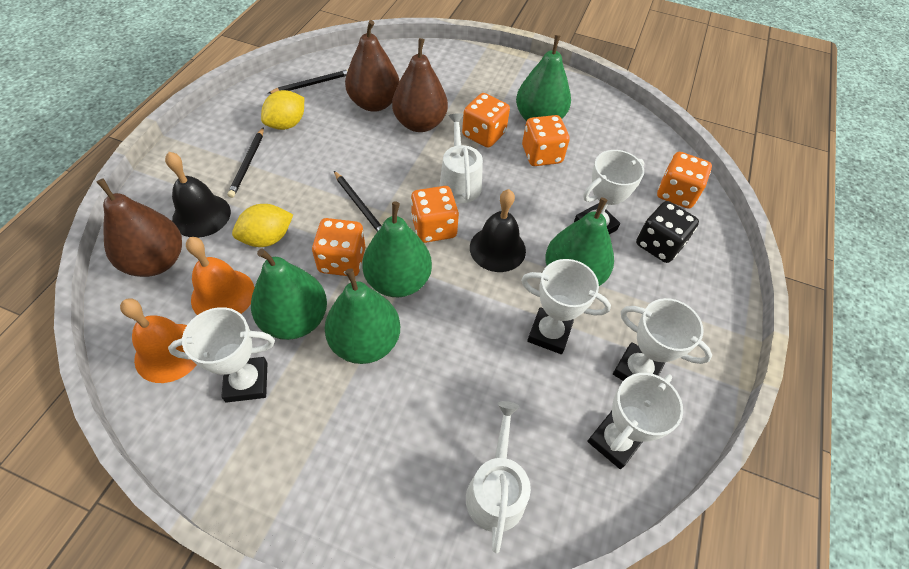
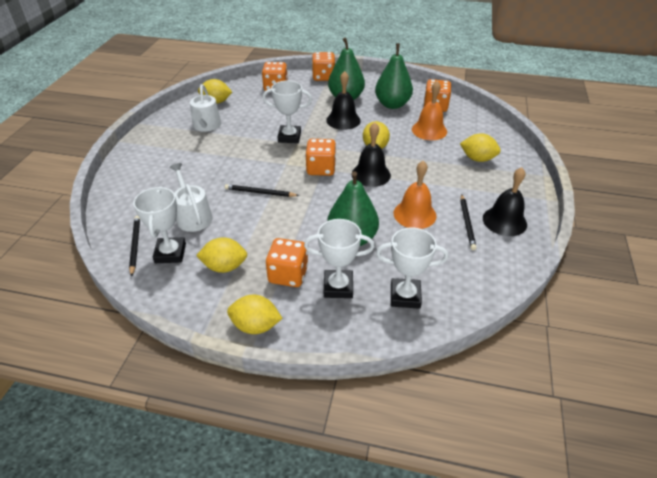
black bell: 2 -> 3
black dice: 1 -> 0
brown pear: 3 -> 0
green pear: 5 -> 3
white trophy: 5 -> 4
yellow lemon: 2 -> 5

